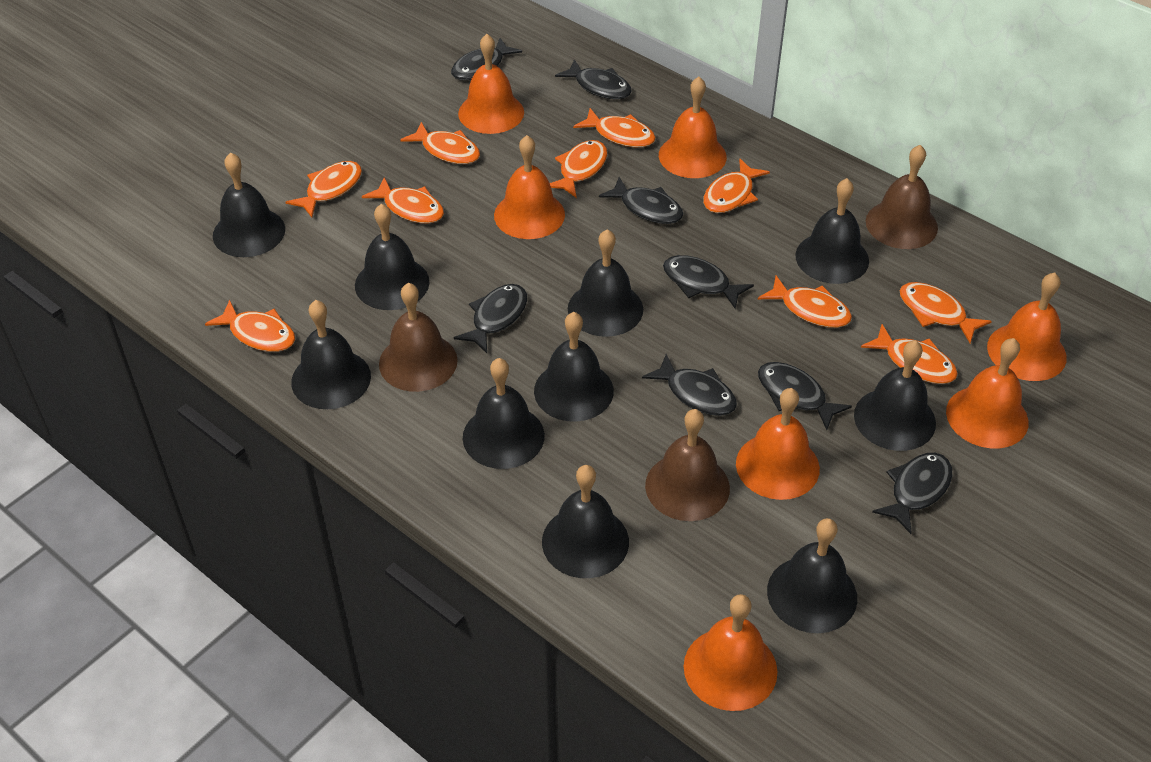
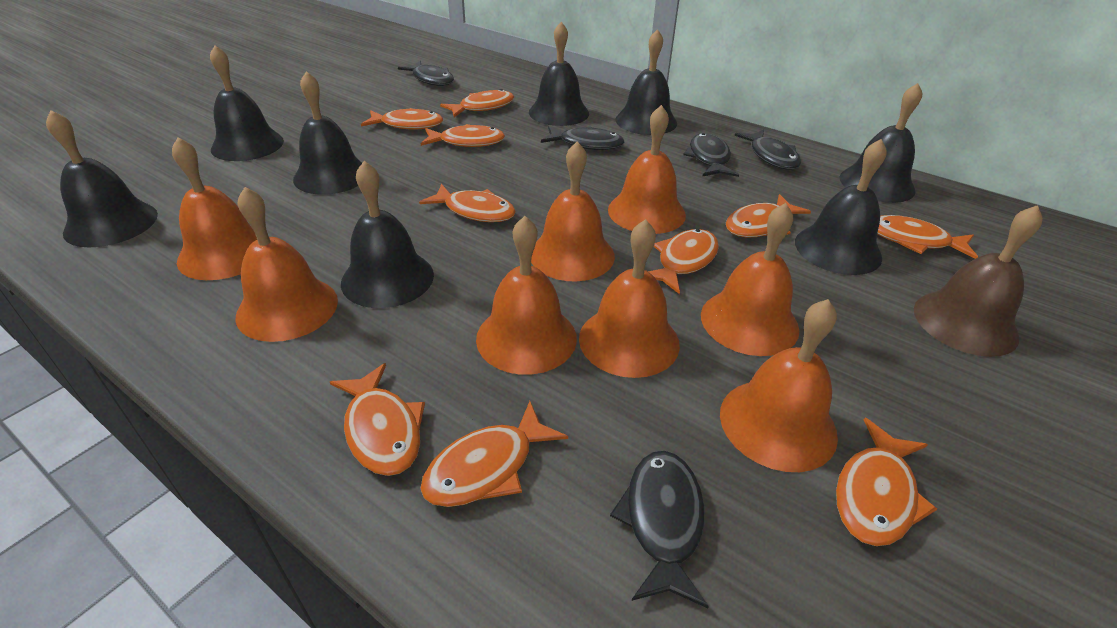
black bell: 10 -> 8
black fish: 8 -> 5
brown bell: 3 -> 1
orange bell: 7 -> 8

